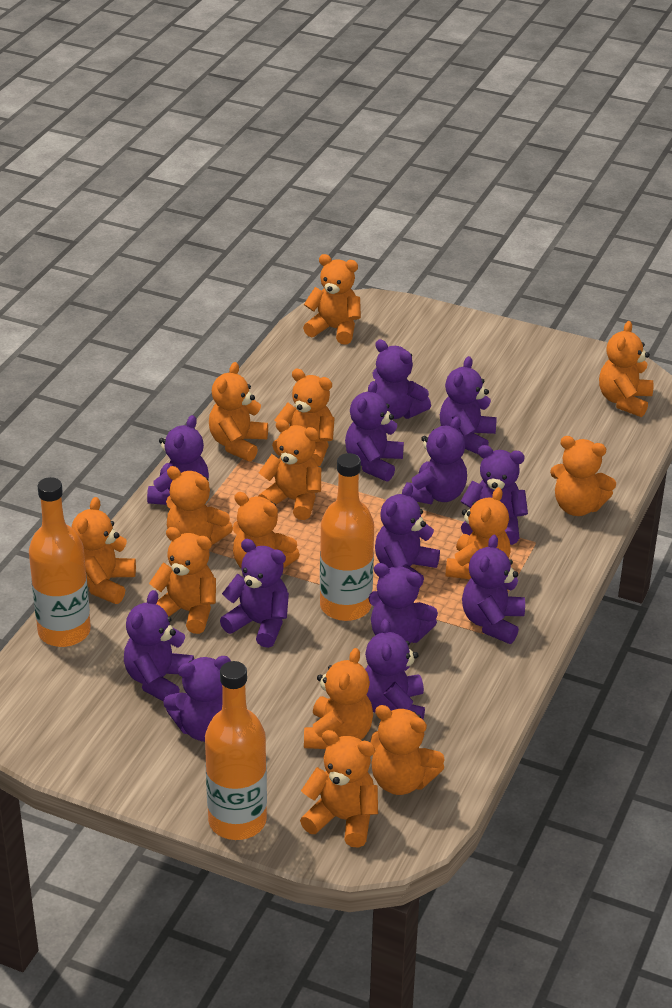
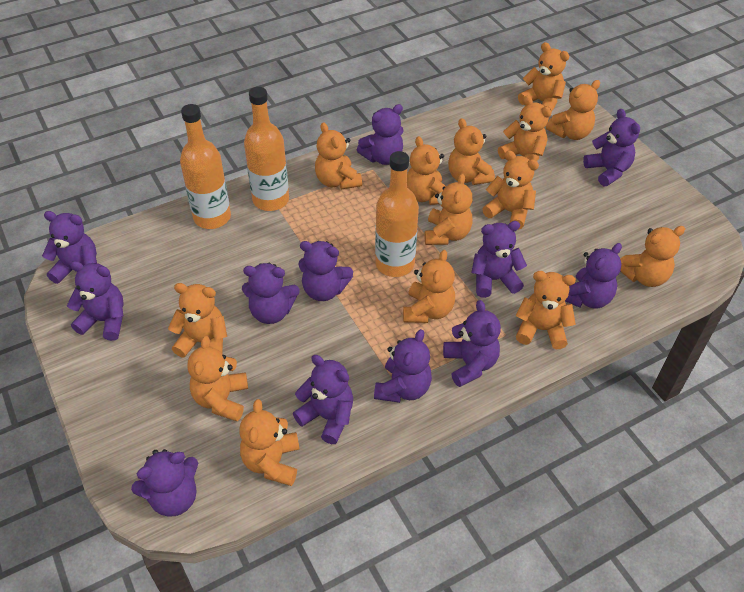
purple teddy bear: 13 -> 12

